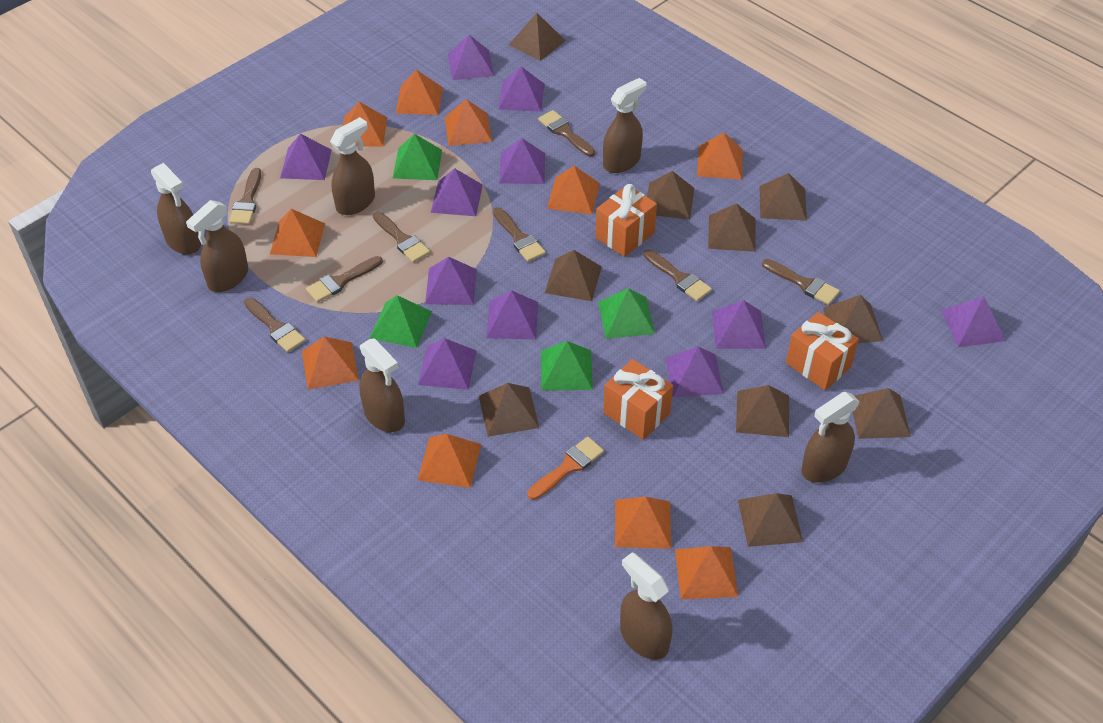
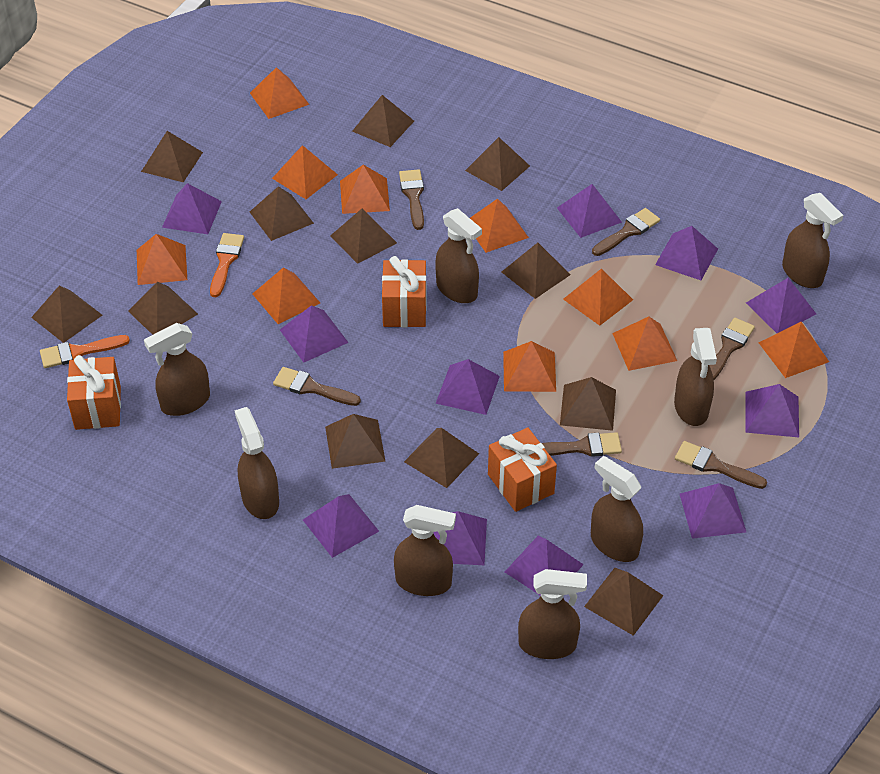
brown brush: 8 -> 6
brown pyramid: 10 -> 12
brown spray bottle: 7 -> 8
green pyramid: 4 -> 0
orange brush: 1 -> 2

